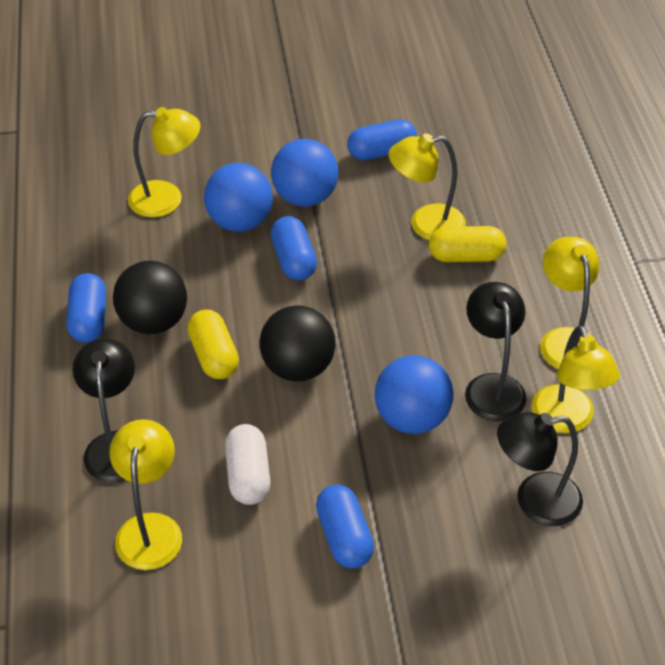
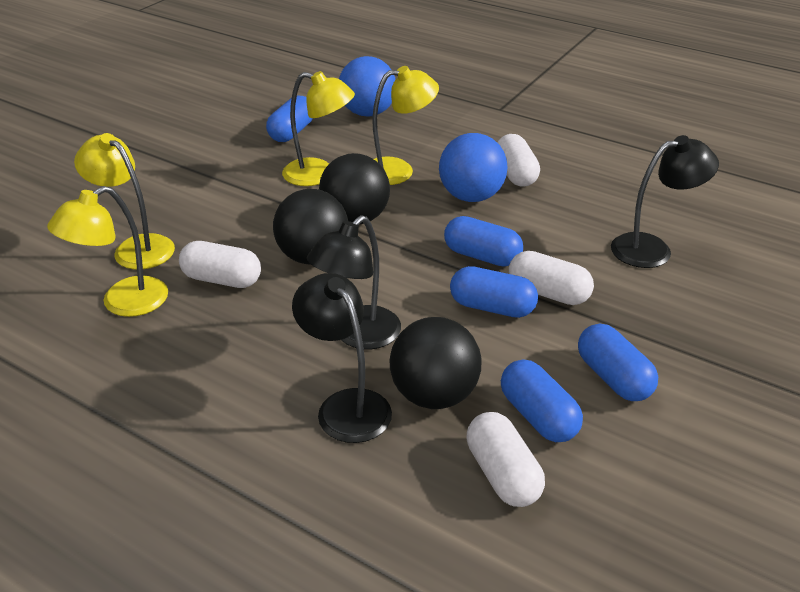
black ball: 2 -> 3
blue ball: 3 -> 2
blue capsule: 4 -> 5
white capsule: 1 -> 4
yellow capsule: 2 -> 0
yellow lamp: 5 -> 4

